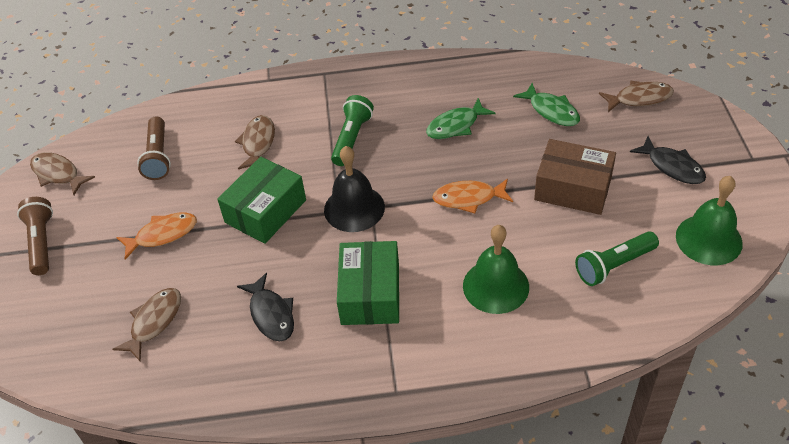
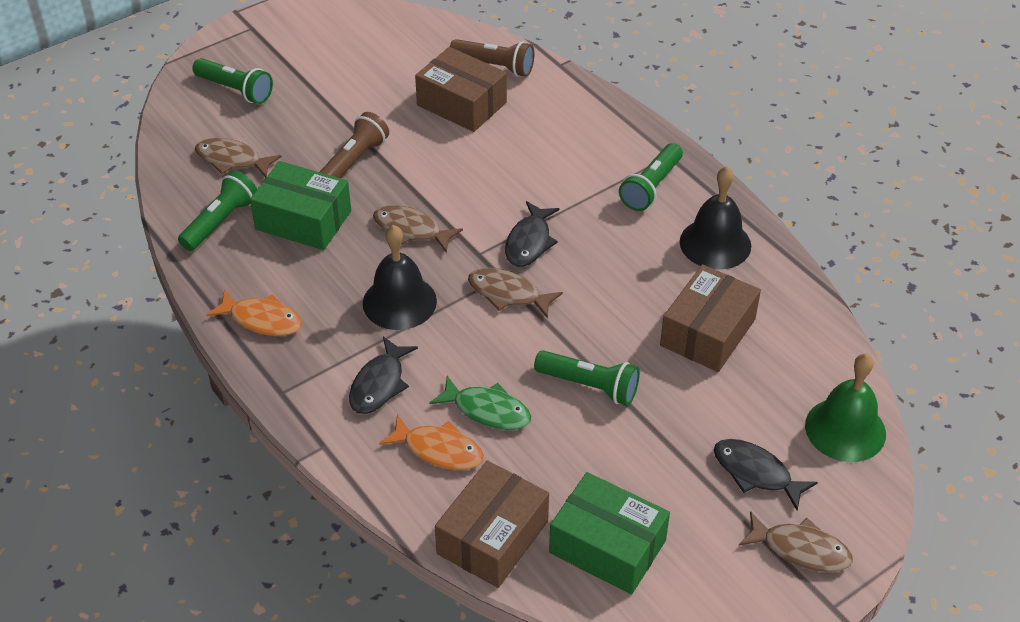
black bell: 1 -> 2
black fish: 2 -> 3
brown box: 1 -> 3
green bell: 2 -> 1
green fish: 2 -> 1
green flashlight: 2 -> 4

